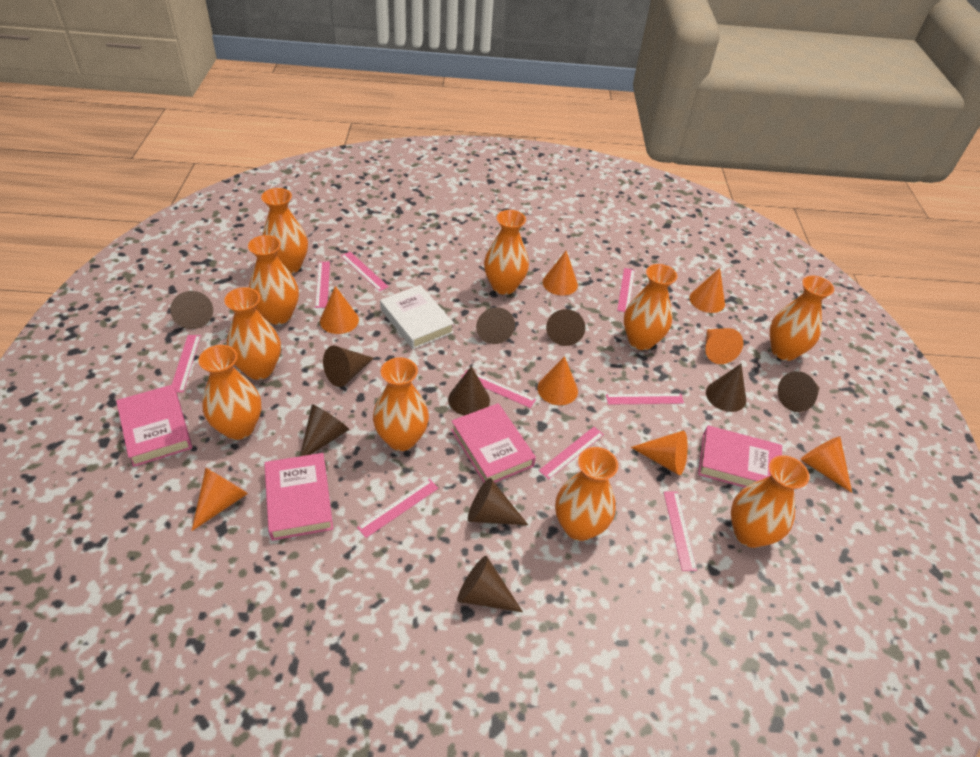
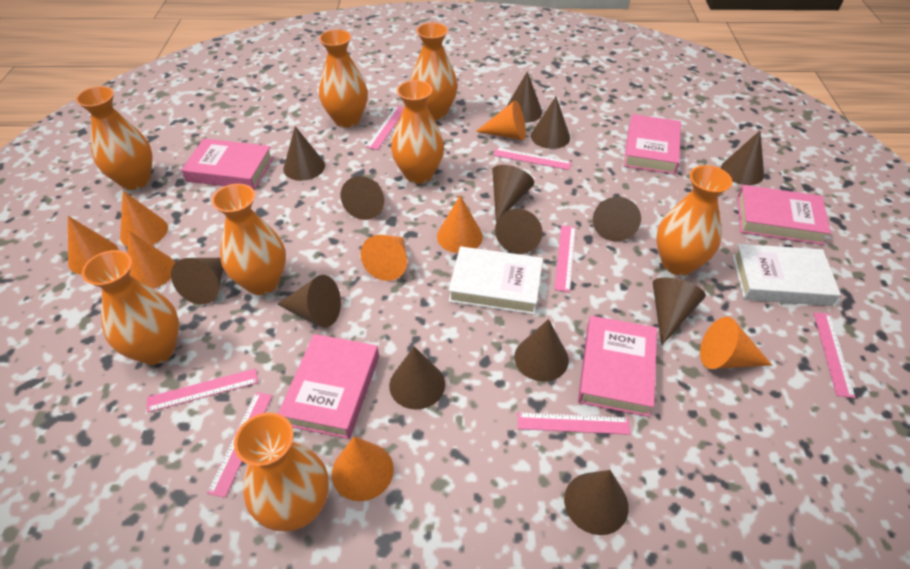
brown cone: 10 -> 14
orange vase: 10 -> 8
pink book: 4 -> 5
pink ruler: 9 -> 7
white book: 1 -> 2

